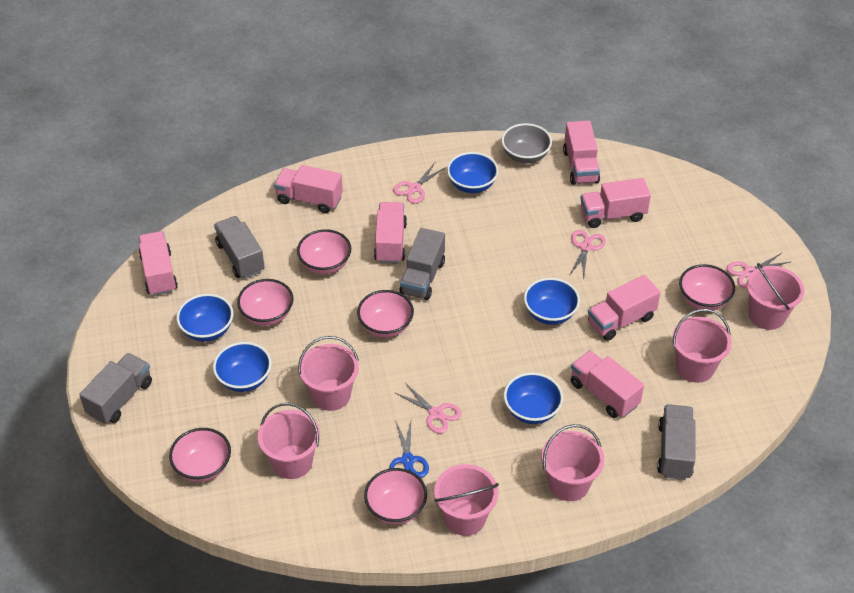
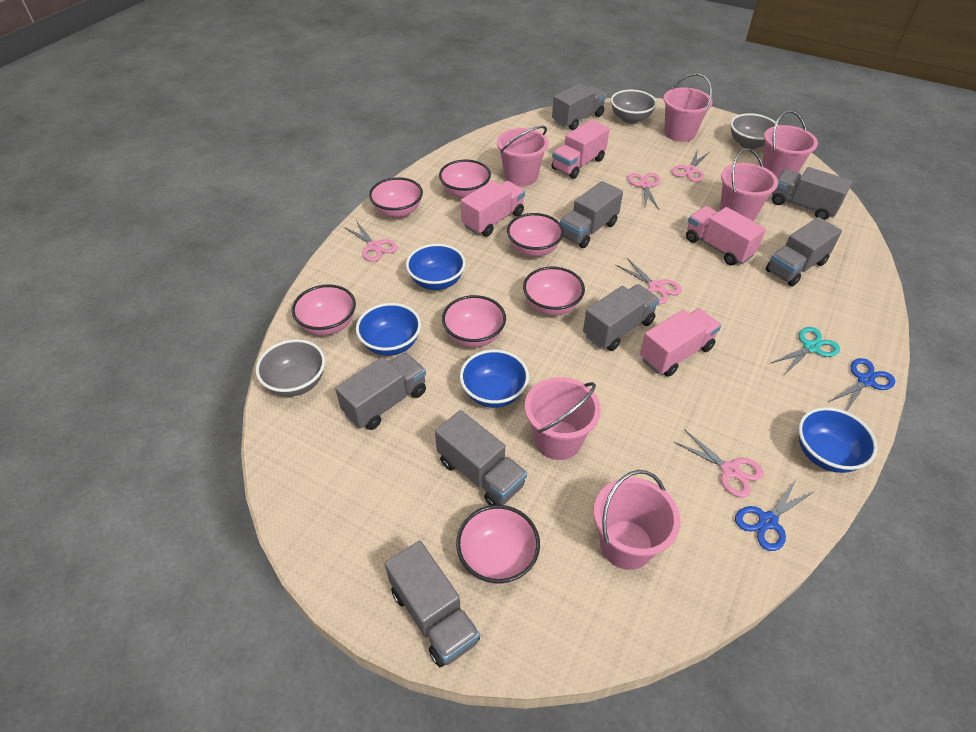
blue bowl: 5 -> 4
blue scissors: 1 -> 2
grey bowl: 1 -> 3
grey truck: 4 -> 8
pink bowl: 6 -> 7
pink scissors: 4 -> 5
pink truck: 7 -> 4
turquoise scissors: 0 -> 1

